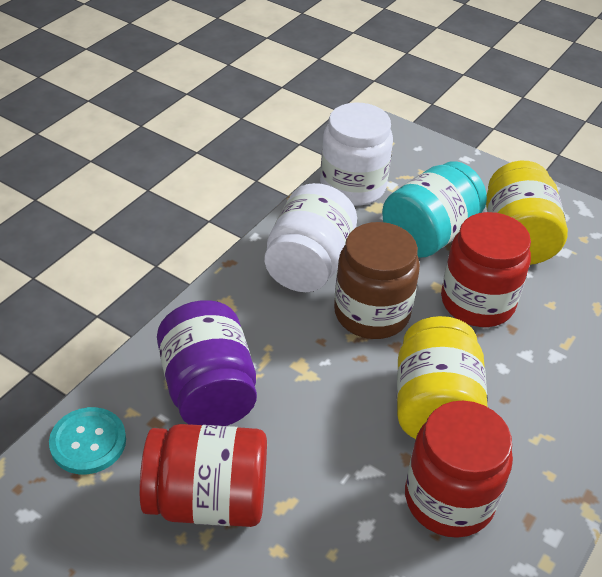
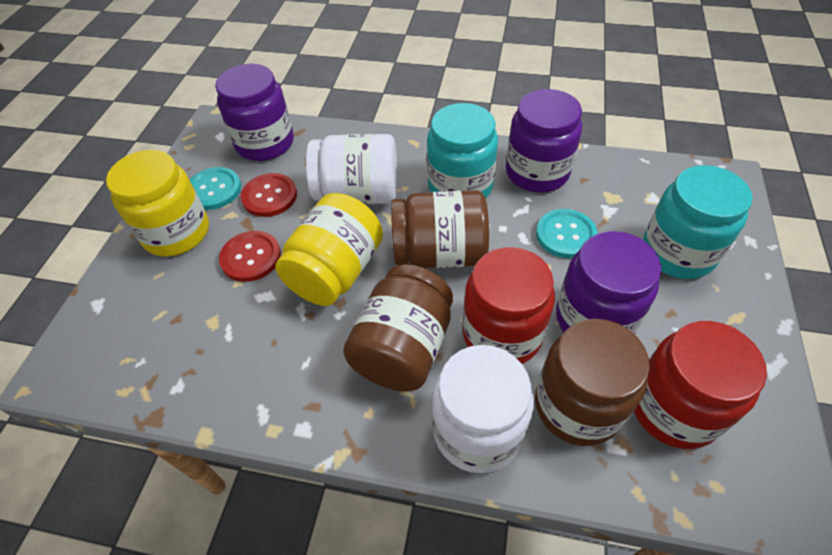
brown jar: 1 -> 3
purple jar: 1 -> 3
red button: 0 -> 2
red jar: 3 -> 2
turquoise button: 1 -> 2
turquoise jar: 1 -> 2

